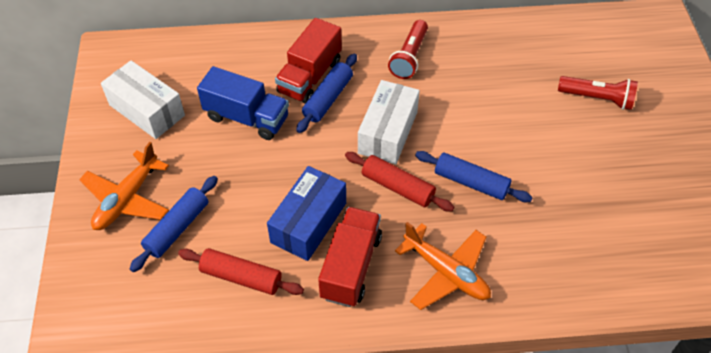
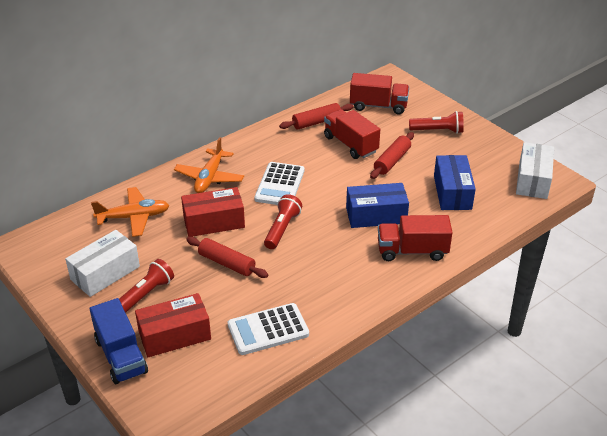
blue box: 1 -> 2
blue rolling pin: 3 -> 0
red box: 0 -> 2
red flashlight: 2 -> 3
red rolling pin: 2 -> 3
red truck: 2 -> 3
white calculator: 0 -> 2

